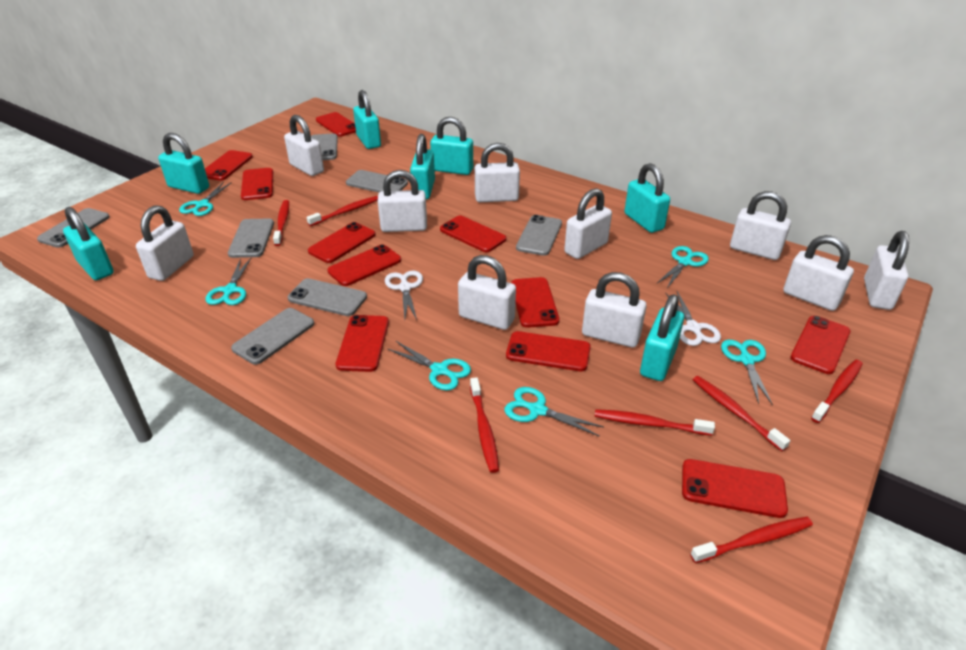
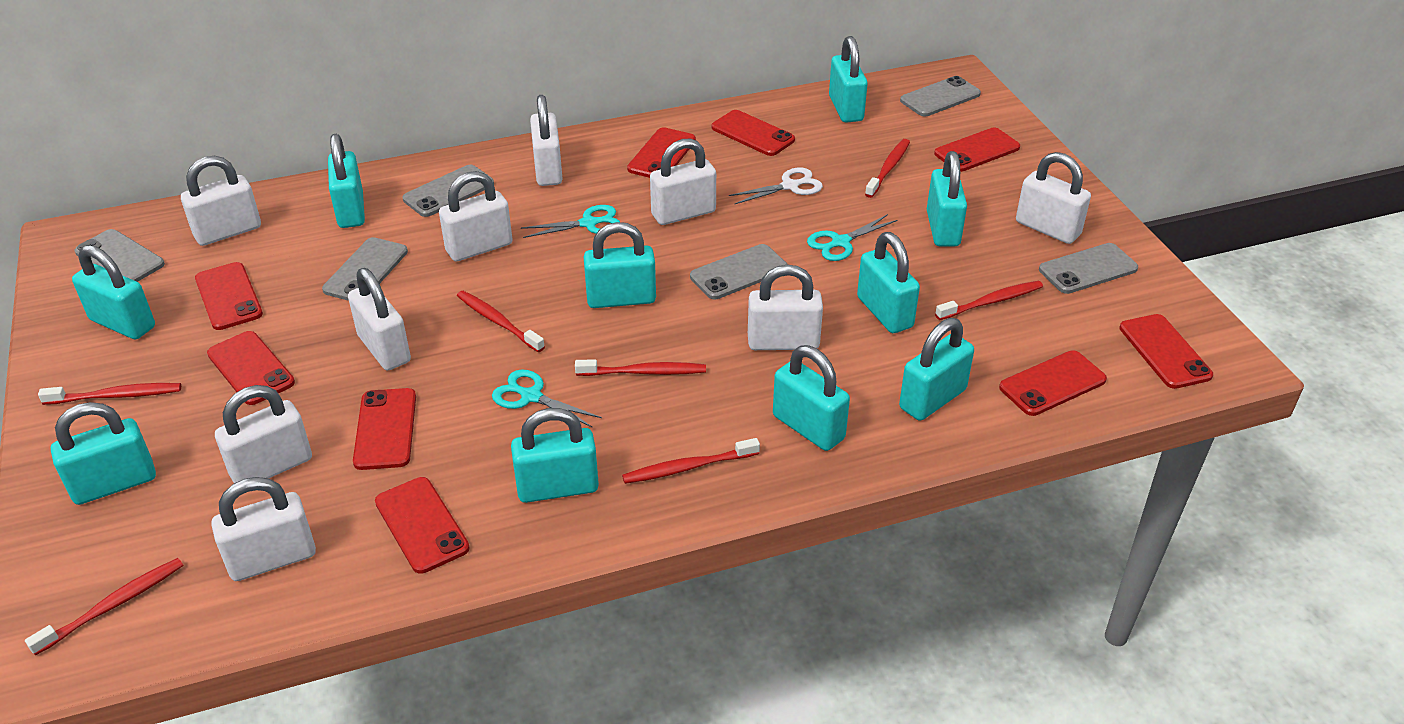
grey phone: 7 -> 6
red phone: 11 -> 9
turquoise padlock: 7 -> 10
turquoise scissors: 6 -> 3
white padlock: 10 -> 9
white scissors: 2 -> 1

